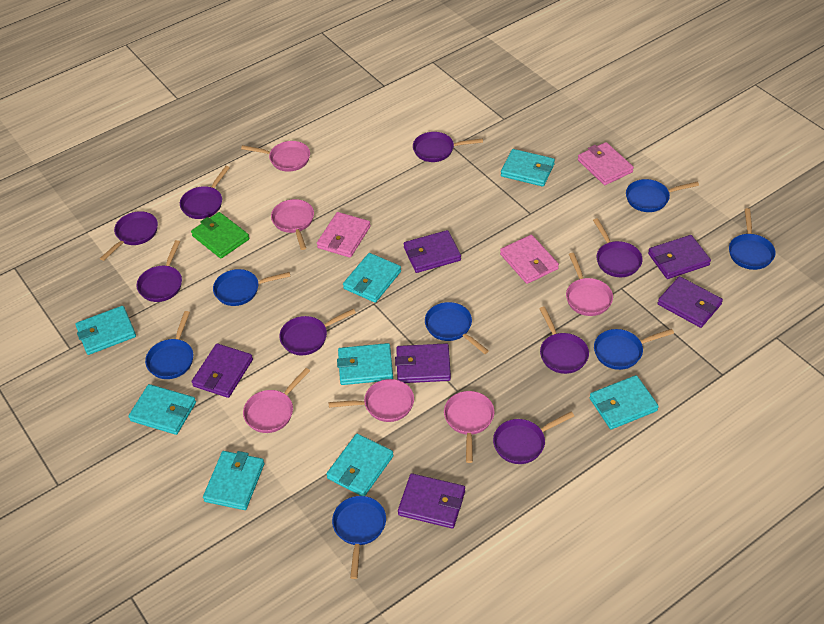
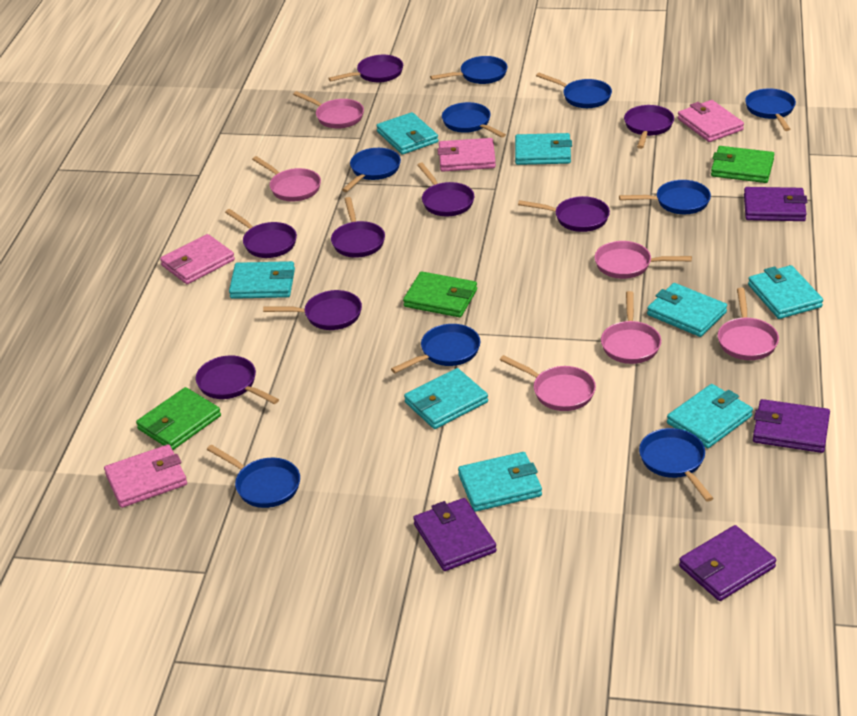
blue pan: 7 -> 9
green wallet: 1 -> 3
pink wallet: 3 -> 4
purple wallet: 6 -> 4

